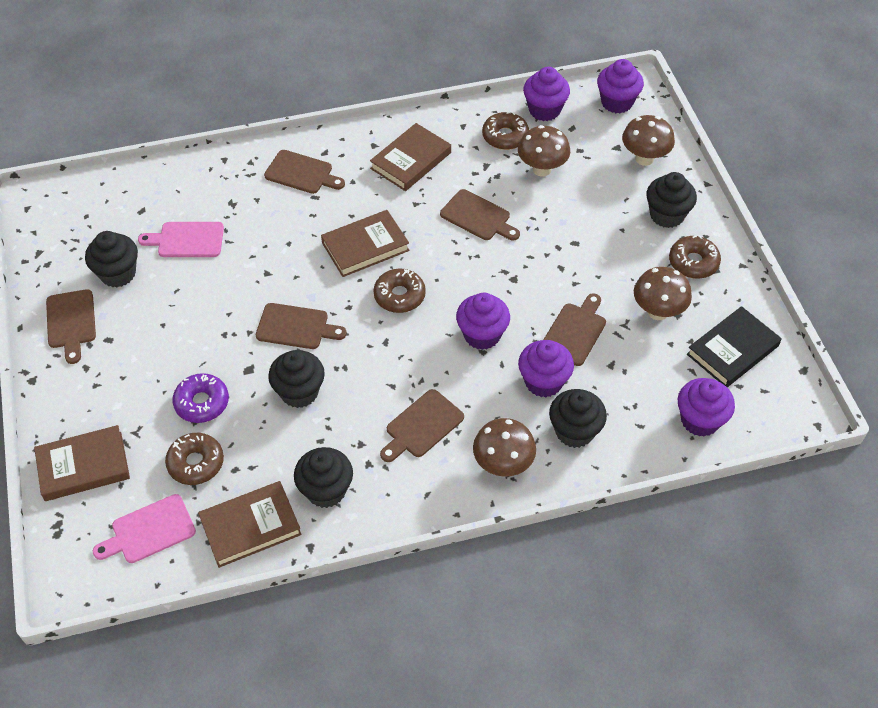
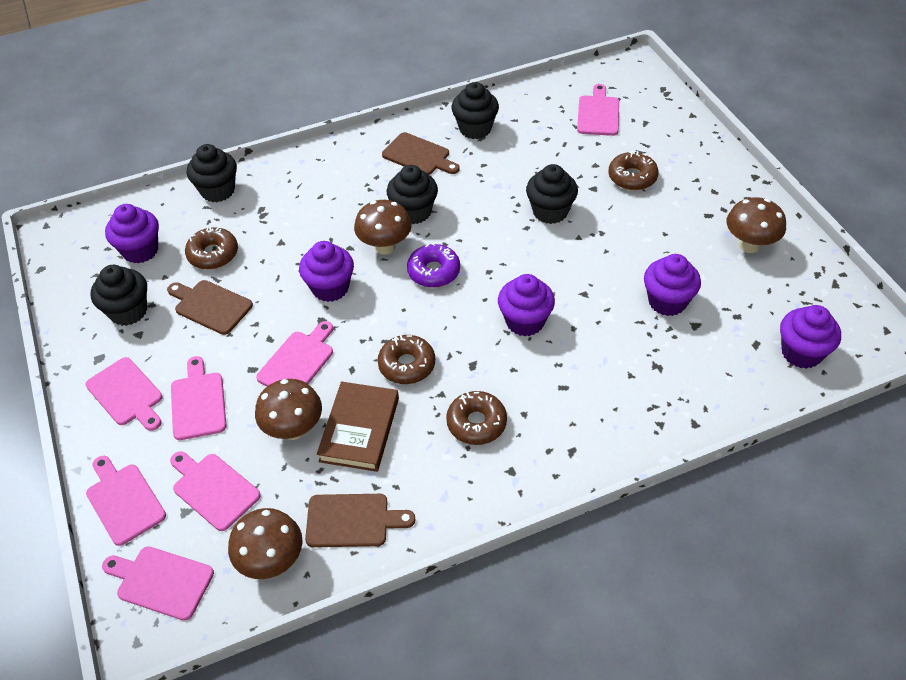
black book: 1 -> 0
brown book: 4 -> 1
brown cutting board: 6 -> 3
pink cutting board: 2 -> 7

